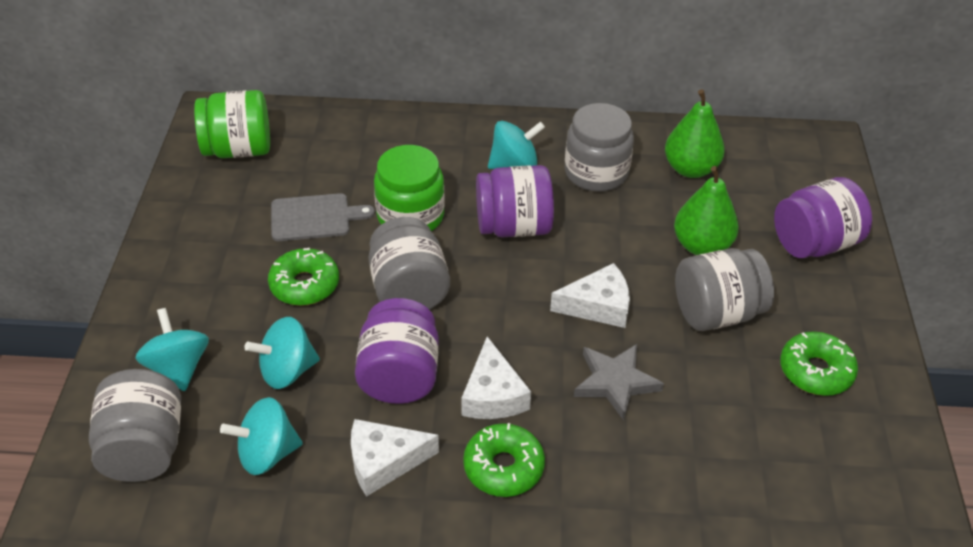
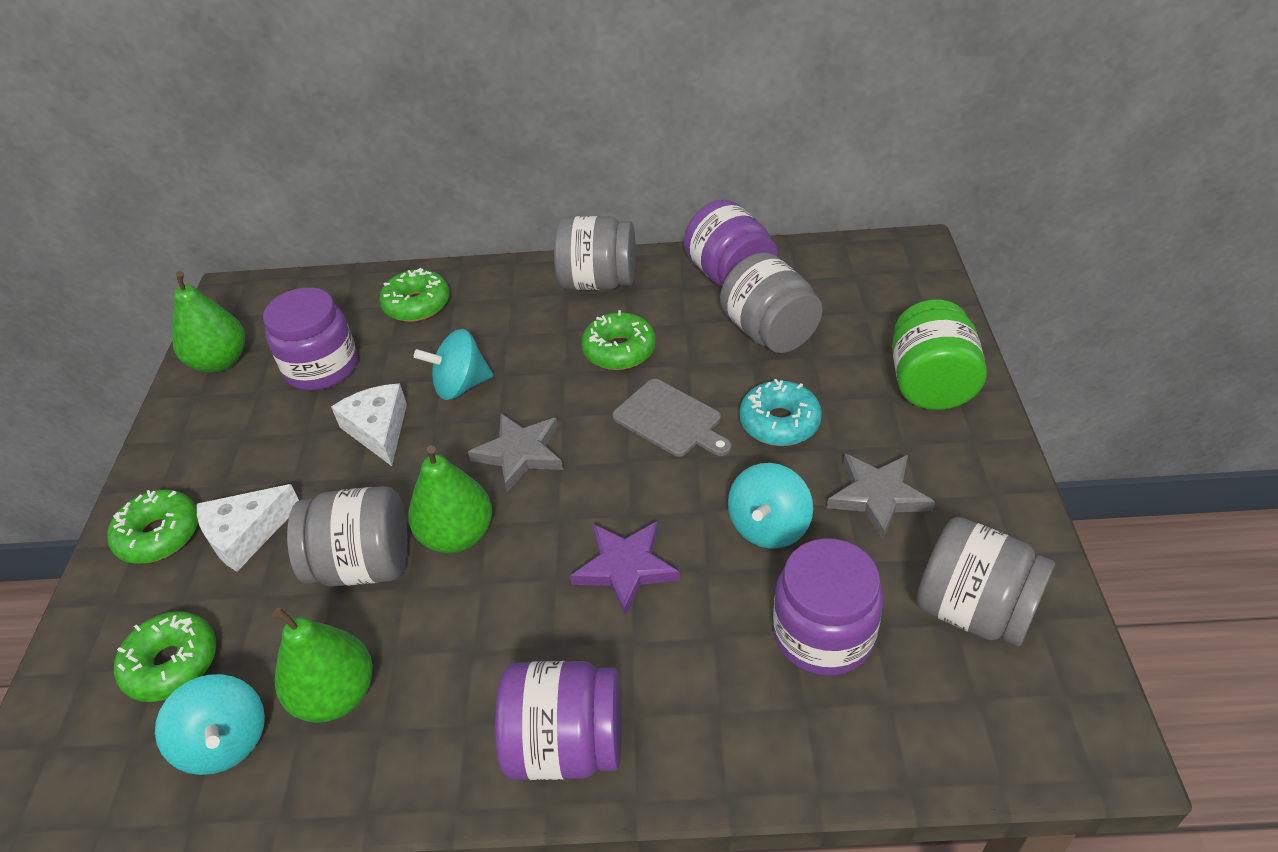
green donut: 3 -> 4
green jar: 2 -> 1
green pear: 2 -> 3
grey star: 1 -> 2
purple jar: 3 -> 4
purple star: 0 -> 1
turquoise donut: 0 -> 1
turquoise spinning top: 4 -> 3
white cheese: 3 -> 2

